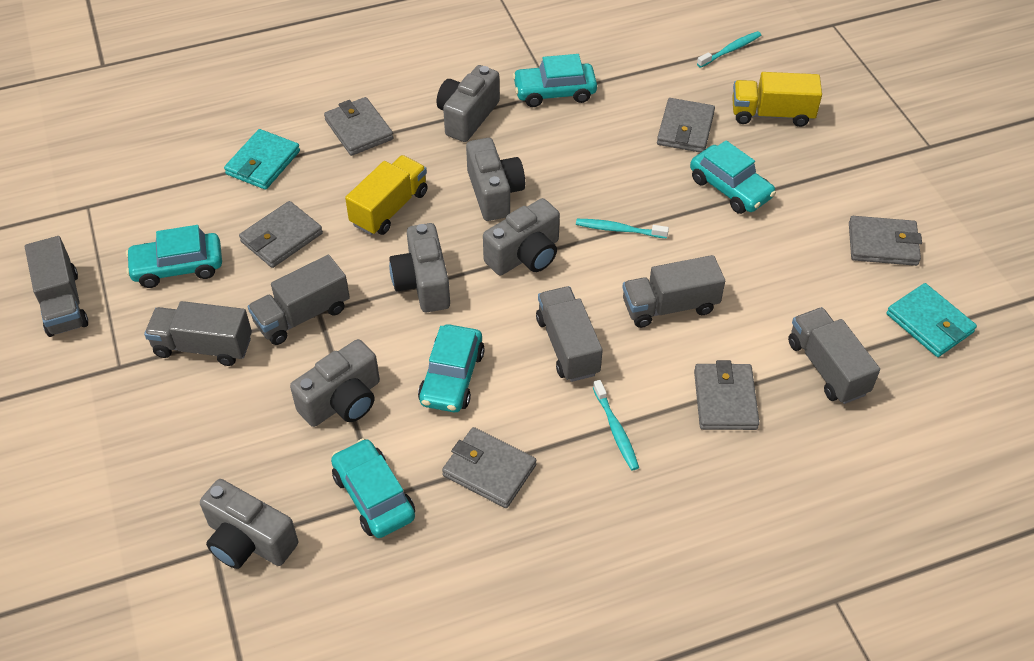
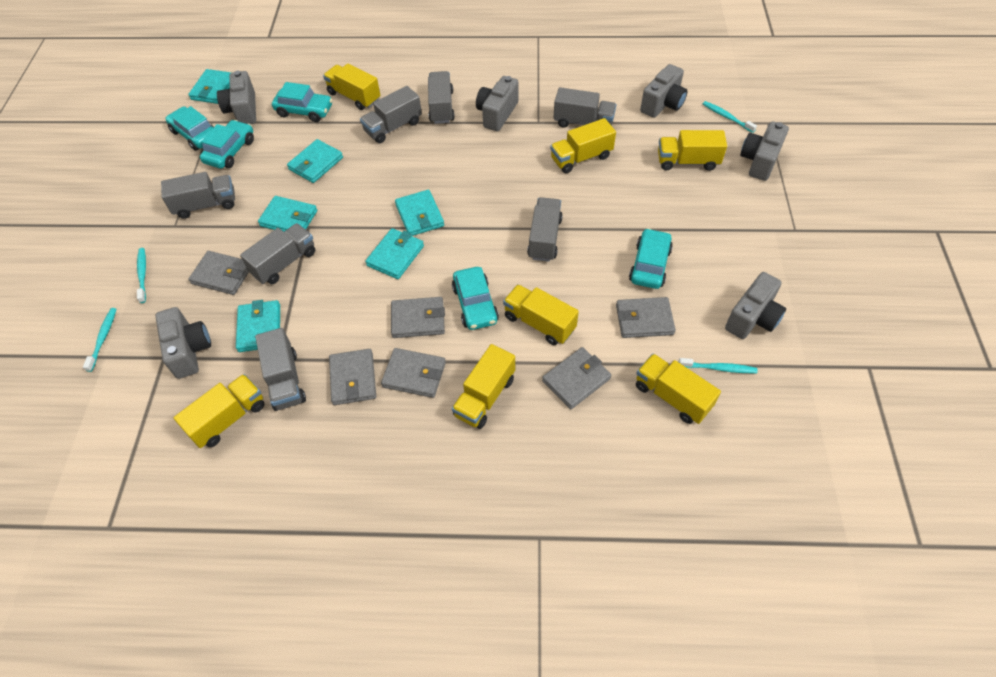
grey truck: 6 -> 7
turquoise toothbrush: 3 -> 4
turquoise wallet: 2 -> 6
yellow truck: 2 -> 7

